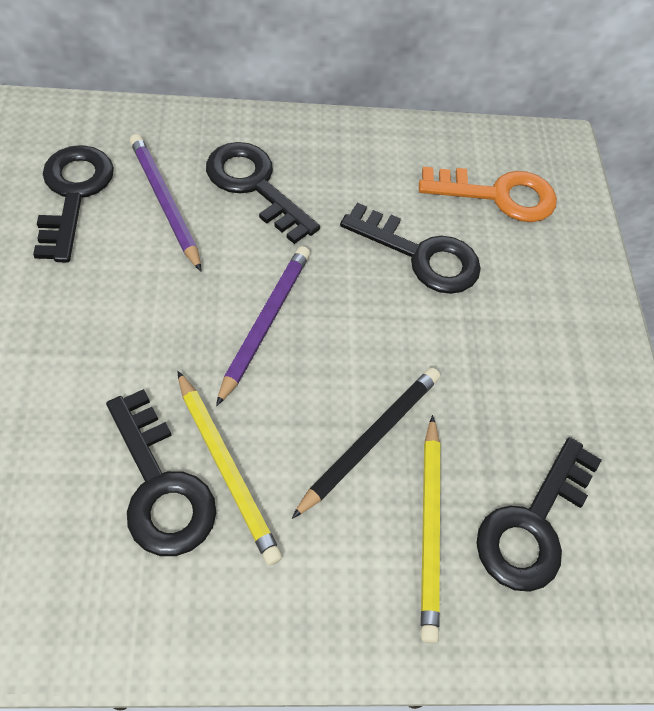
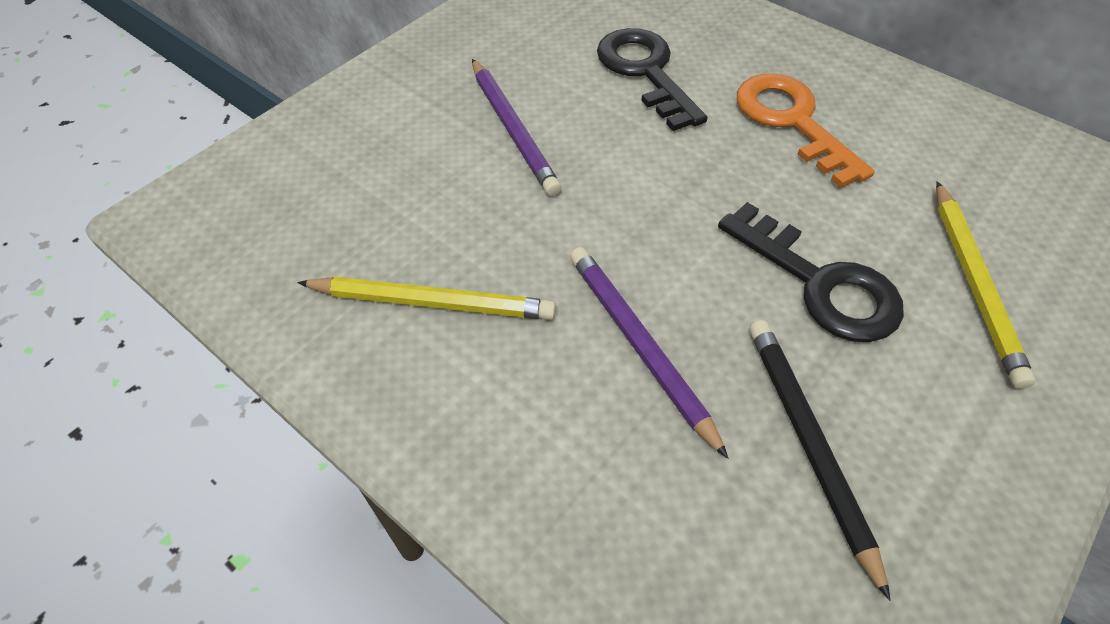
black key: 5 -> 2

